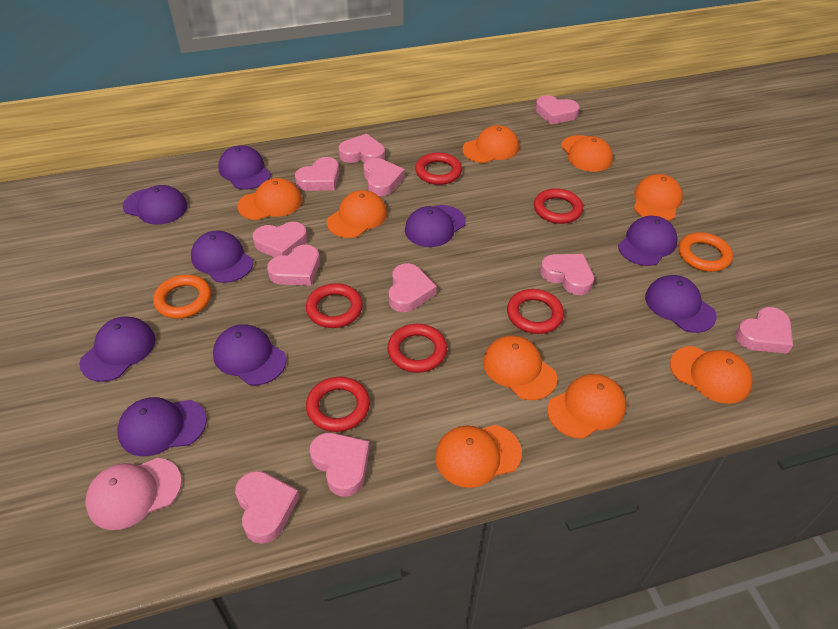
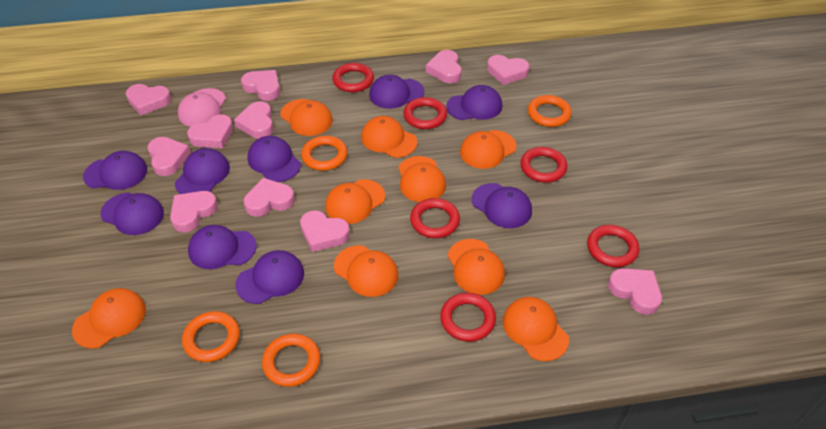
orange ring: 2 -> 4

